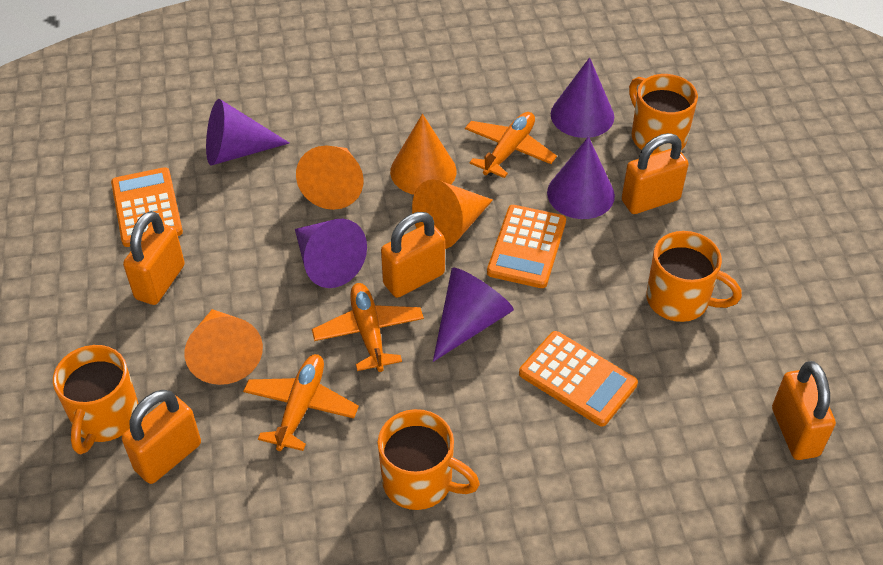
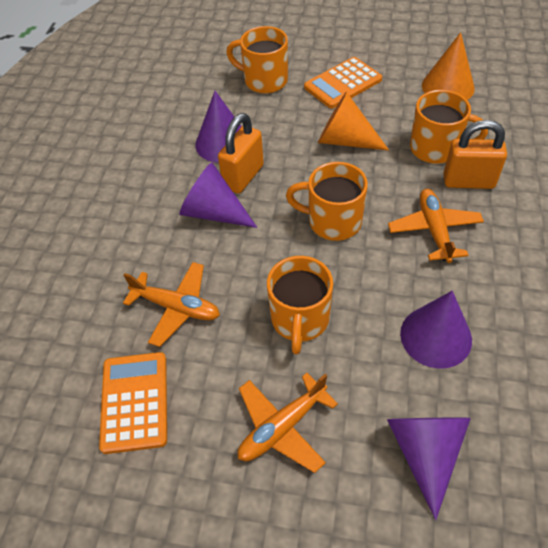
orange calculator: 3 -> 2
orange cone: 4 -> 2
orange padlock: 5 -> 2
purple cone: 5 -> 4

